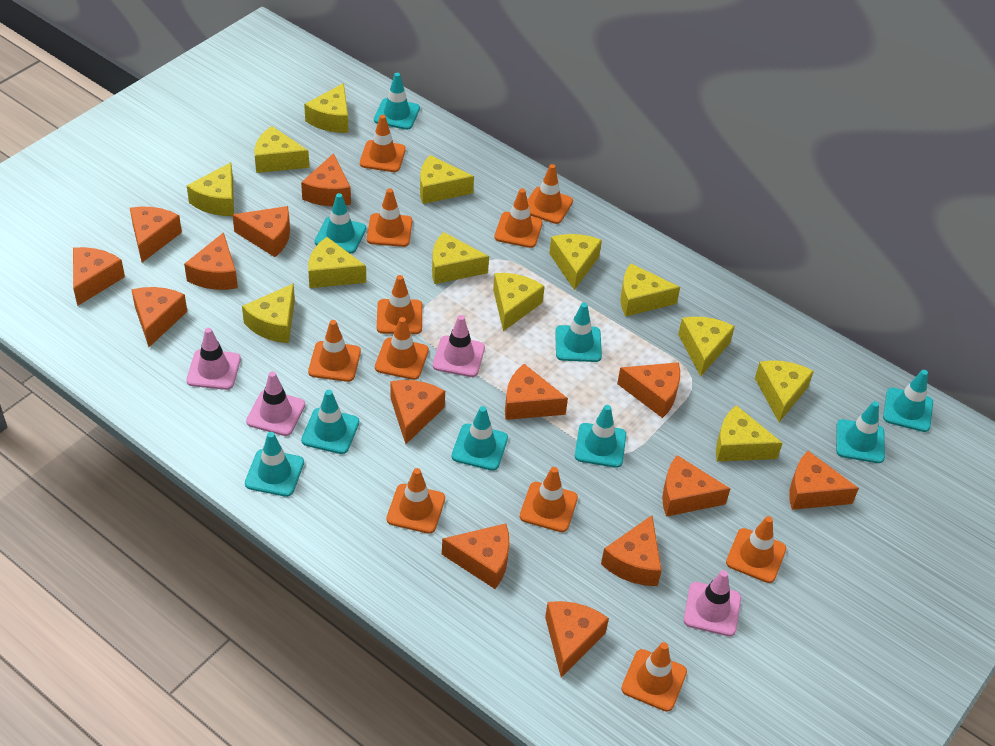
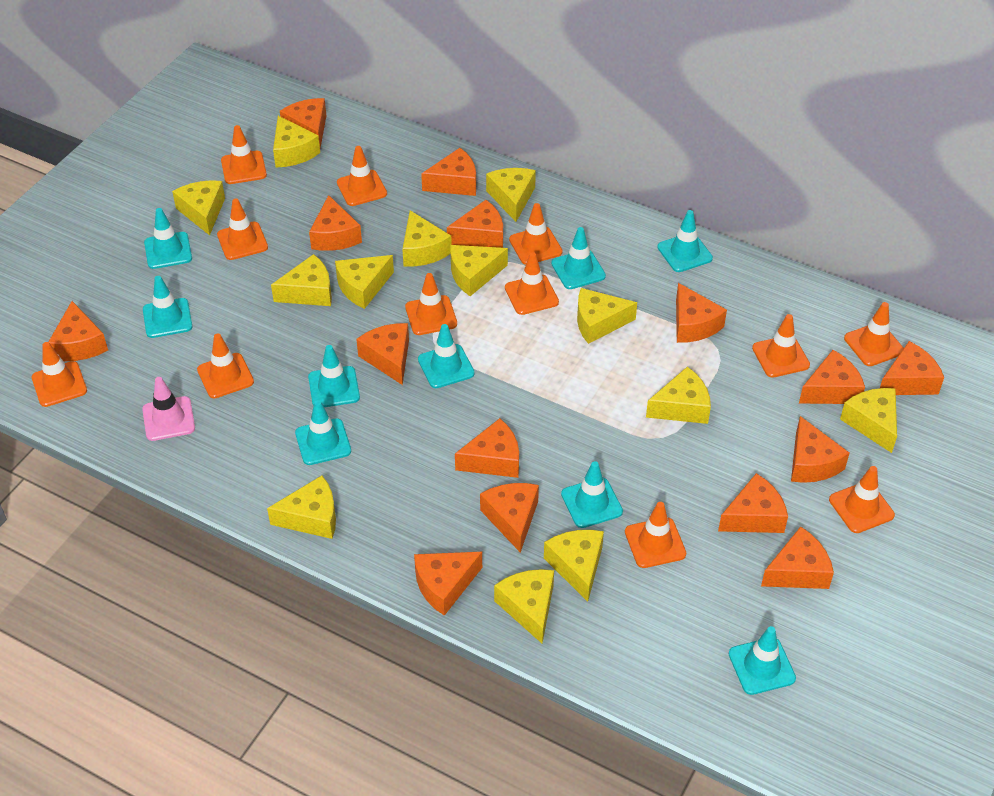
orange cheese: 14 -> 15
orange traffic cone: 11 -> 12
pink traffic cone: 4 -> 1

